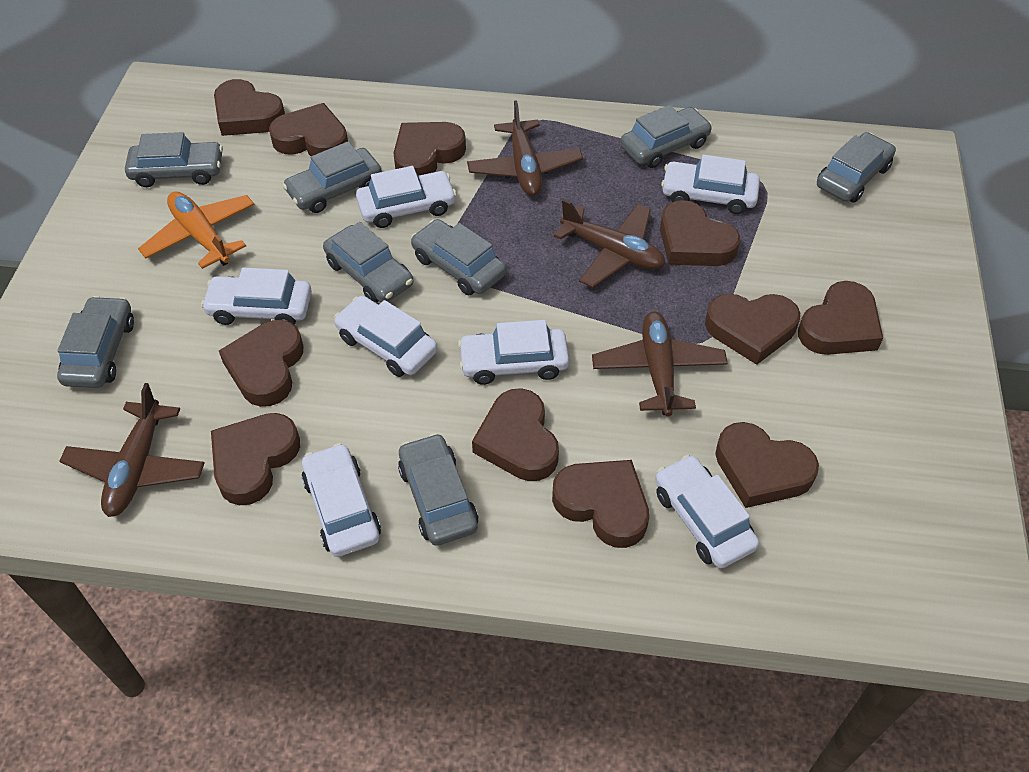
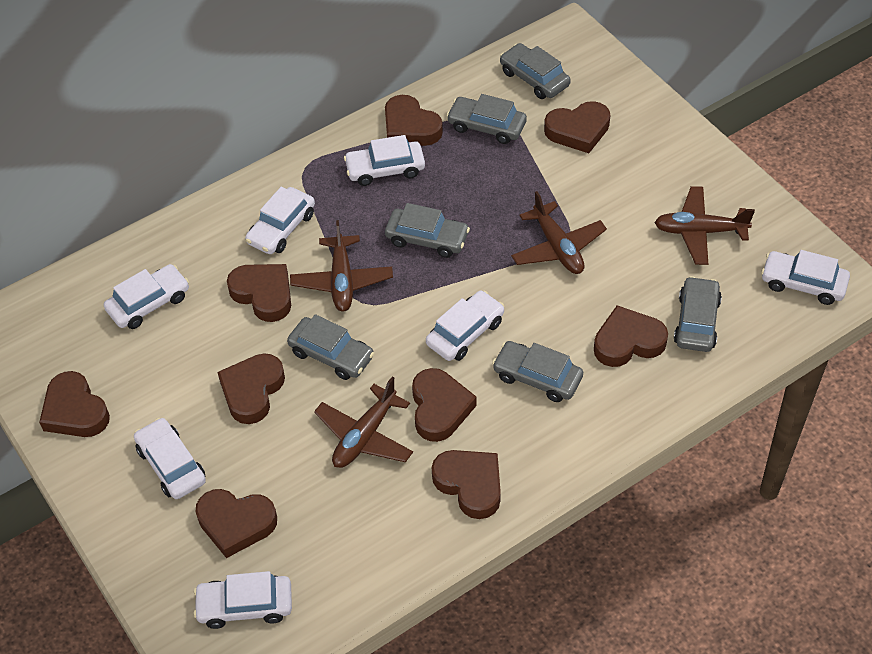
brown heart: 11 -> 9
grey car: 8 -> 6
orange plane: 1 -> 0

